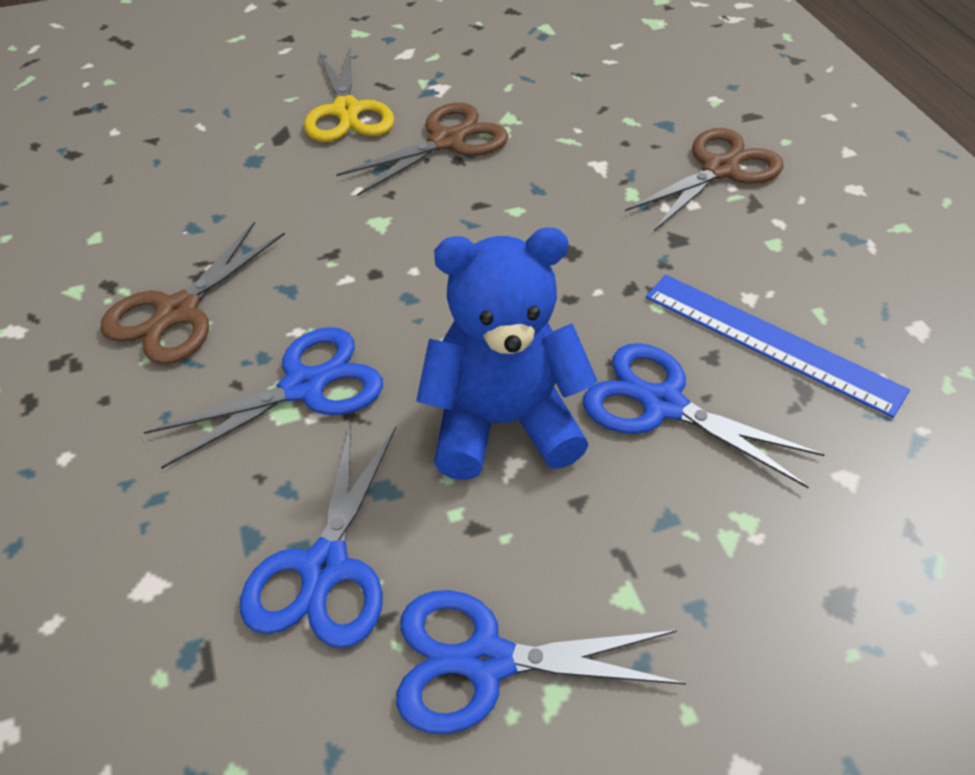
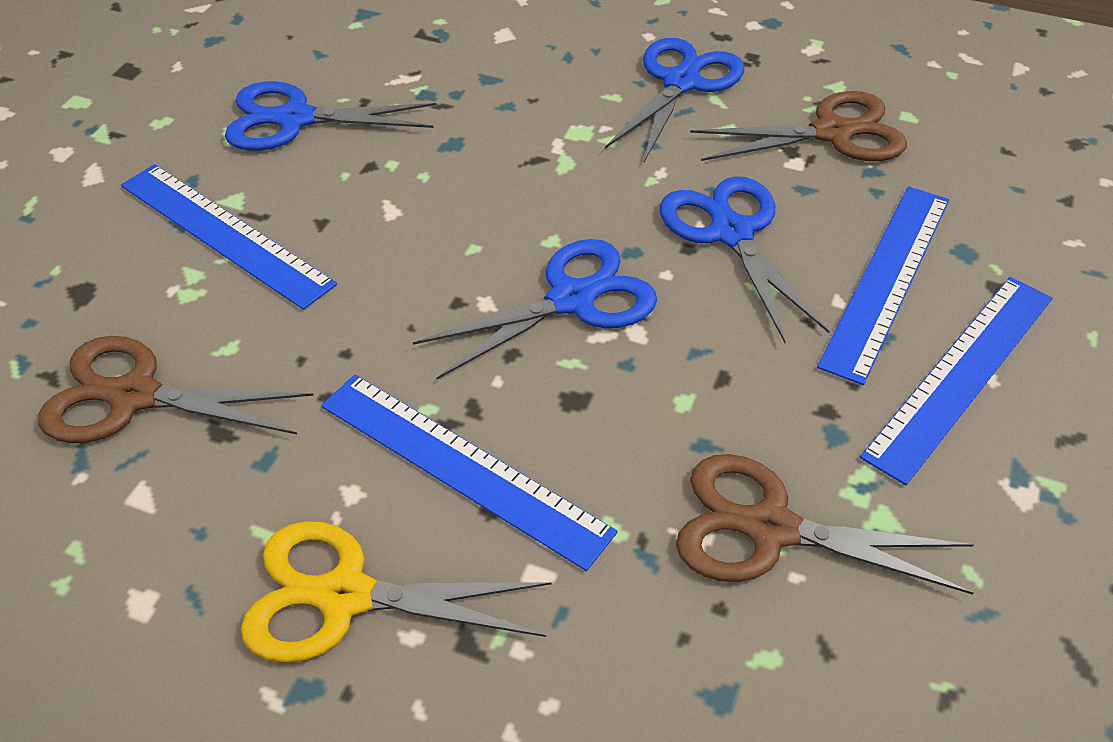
blue ruler: 1 -> 4
blue teddy bear: 1 -> 0

